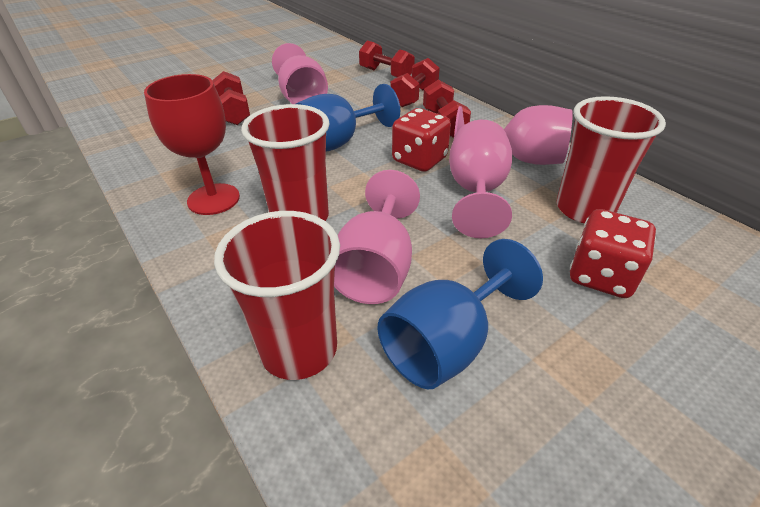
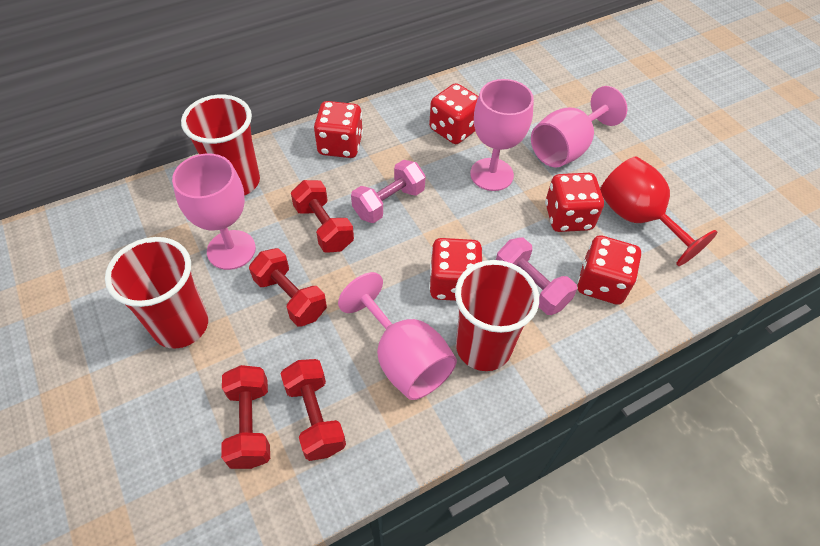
blue goblet: 2 -> 0
pink dumbbell: 0 -> 2
red dice: 2 -> 5

